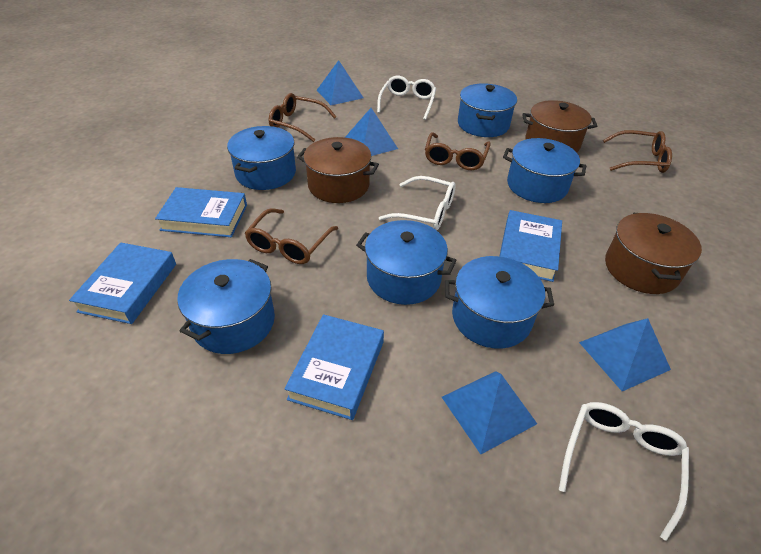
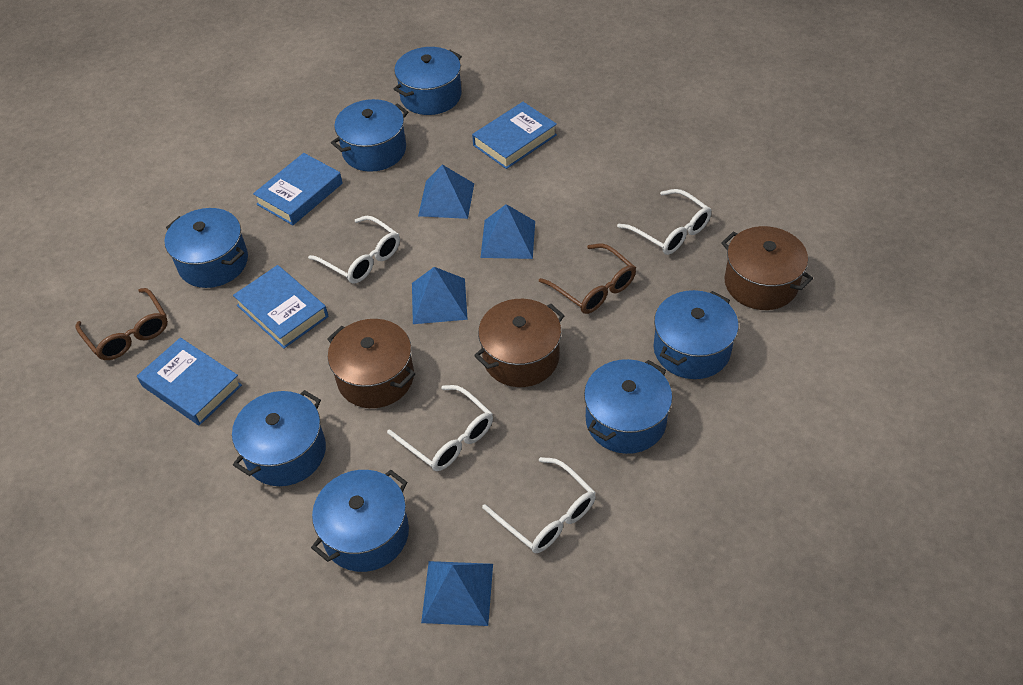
blue pot: 6 -> 7
brown glasses: 4 -> 2
white glasses: 3 -> 4

